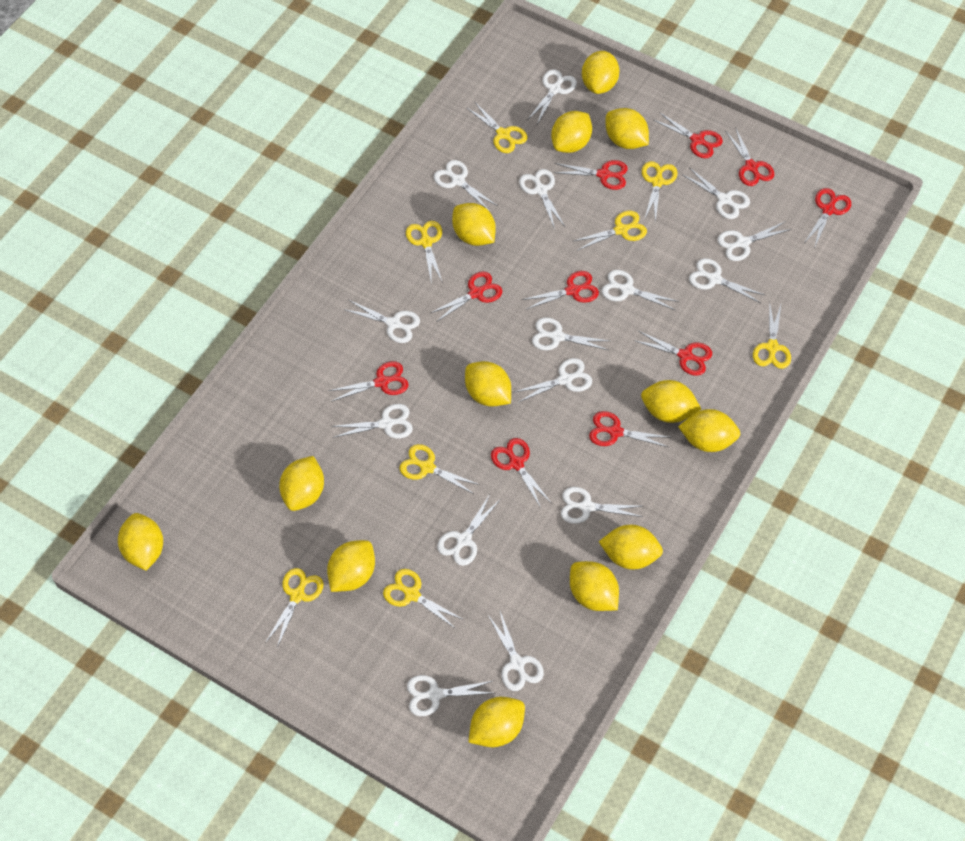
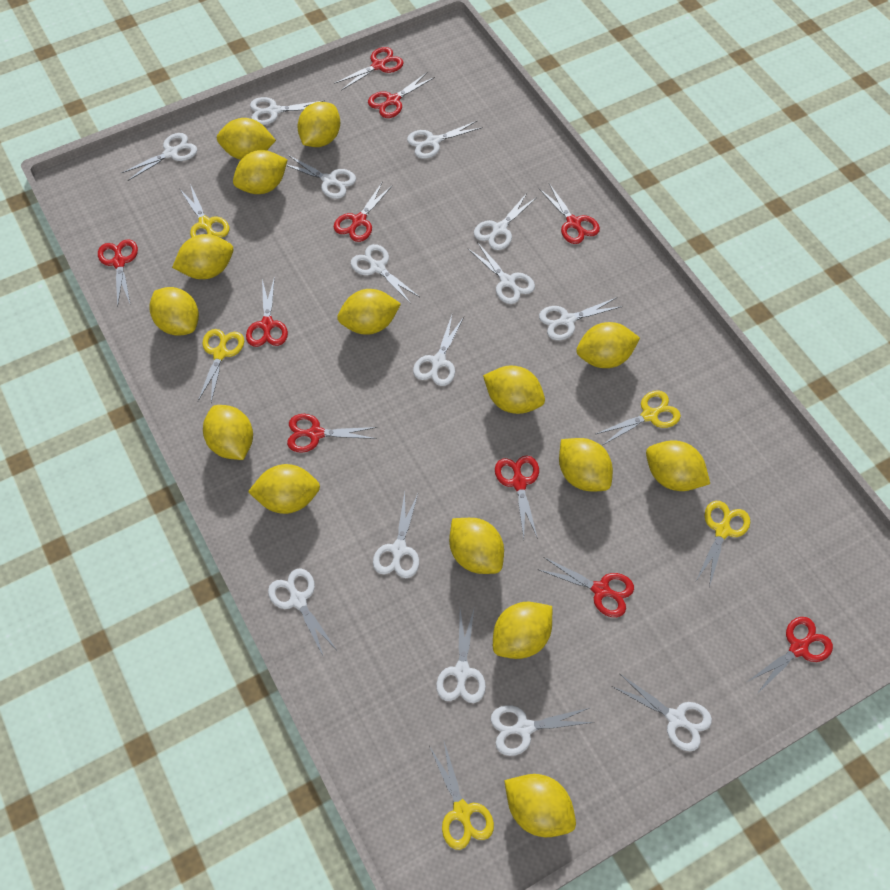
white scissors: 15 -> 14
yellow lemon: 13 -> 15
yellow scissors: 8 -> 5

